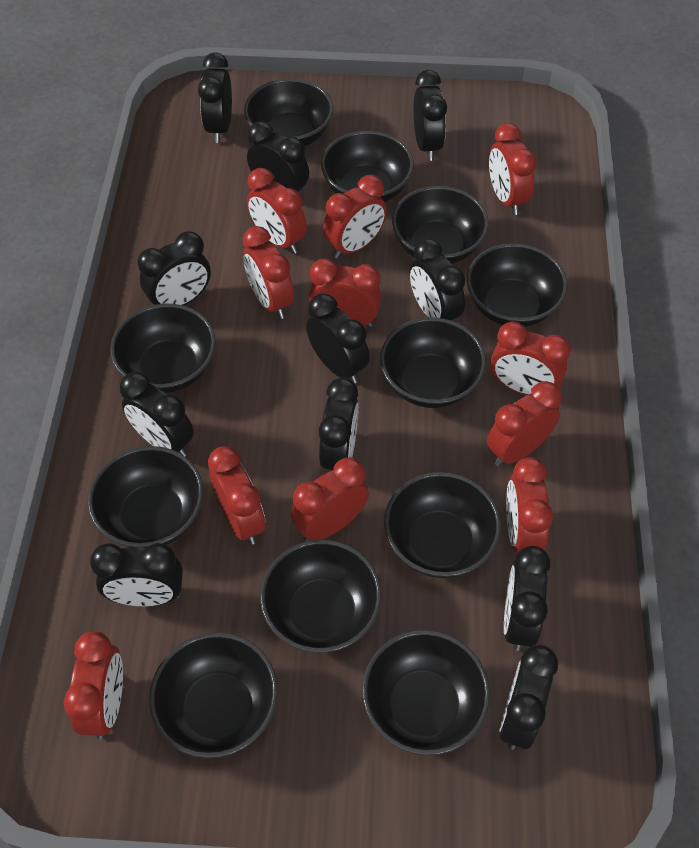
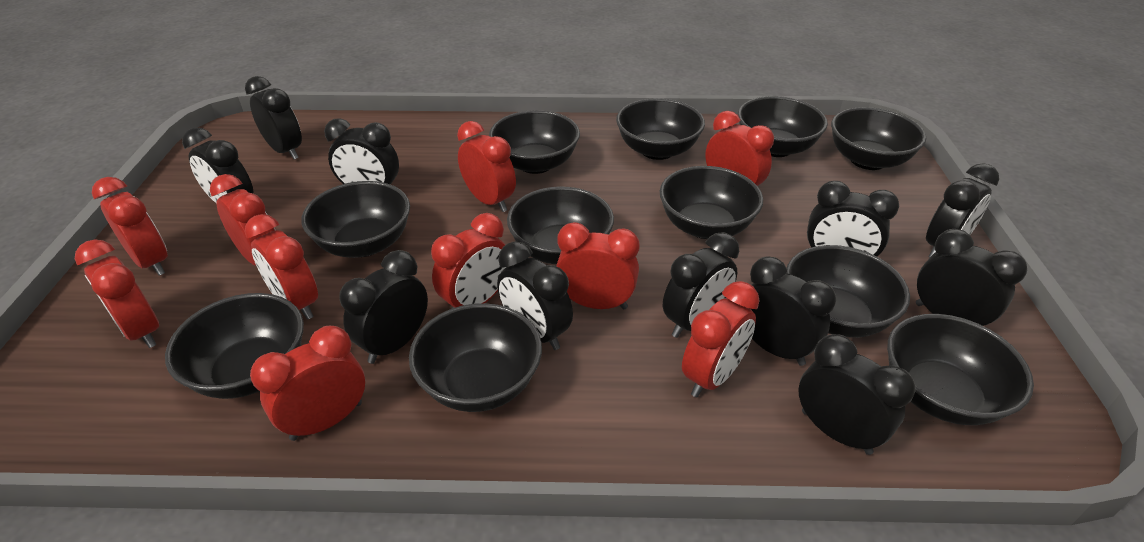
red clock: 11 -> 10

